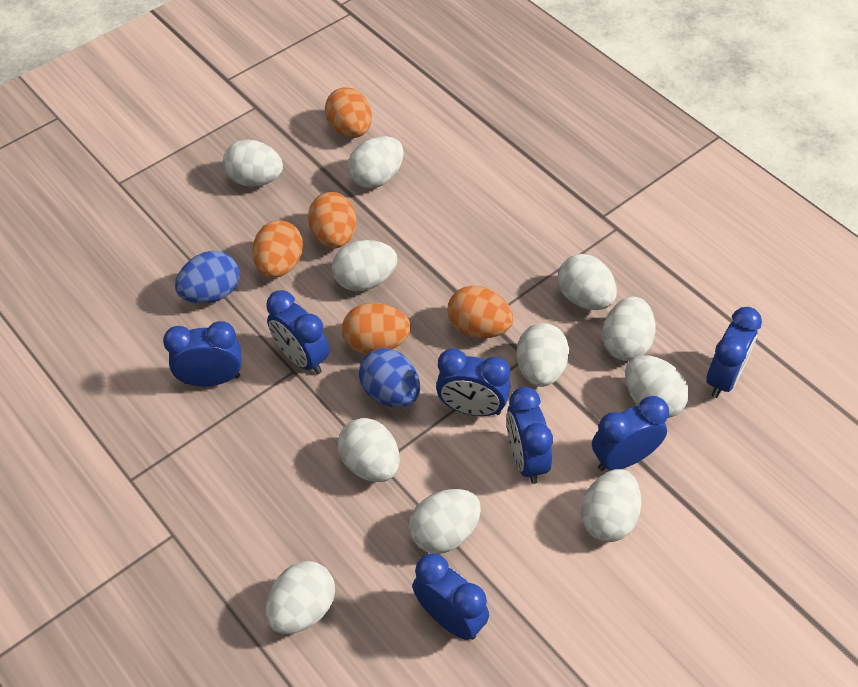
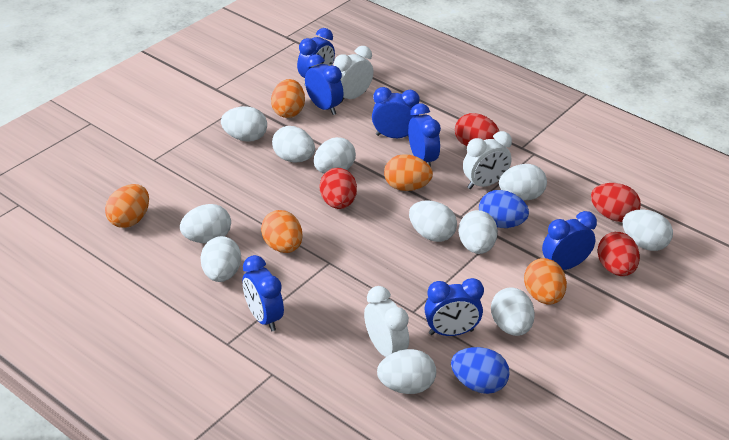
red egg: 0 -> 4
white clock: 0 -> 3

